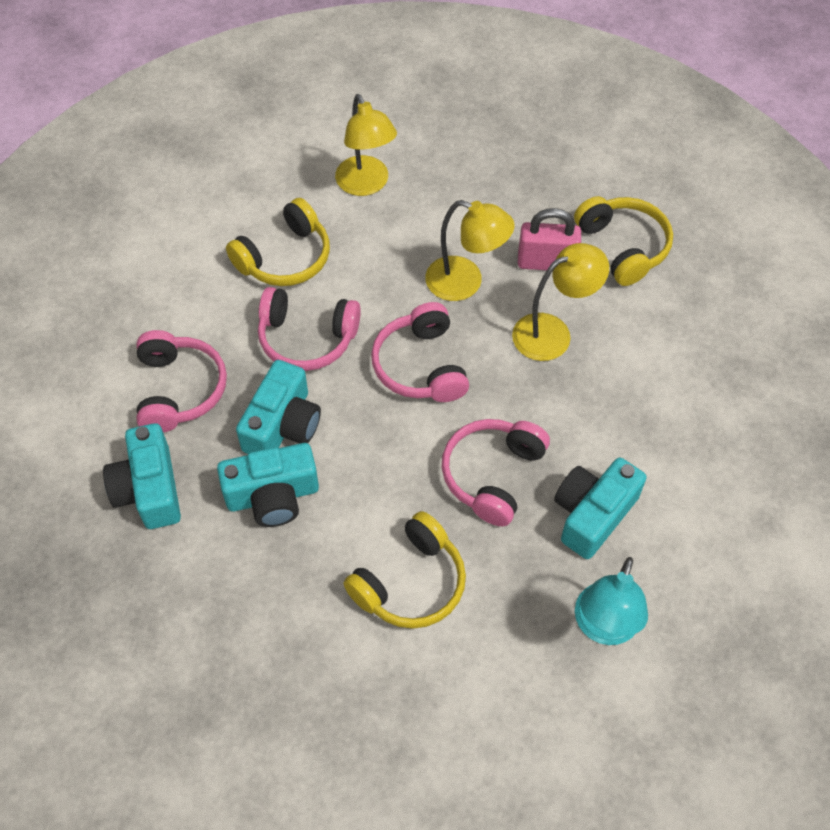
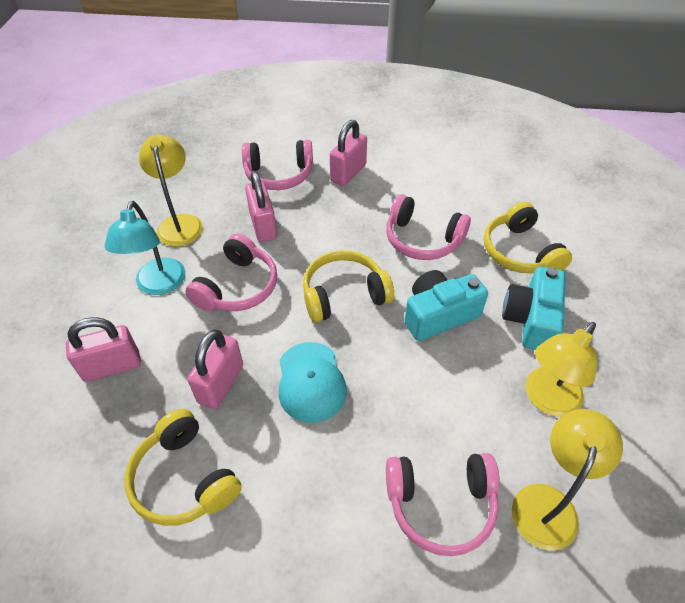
pink padlock: 1 -> 4
turquoise camera: 4 -> 2
turquoise cap: 0 -> 1

